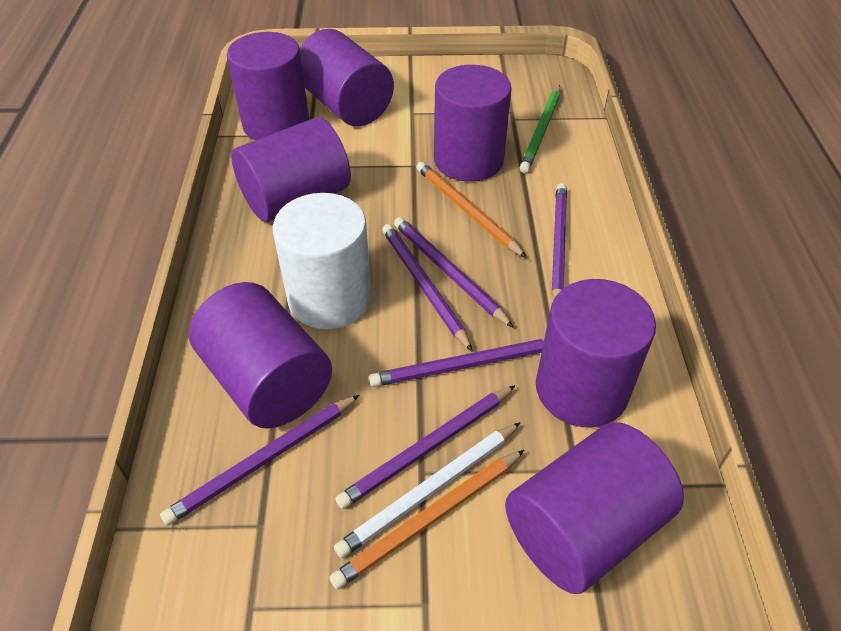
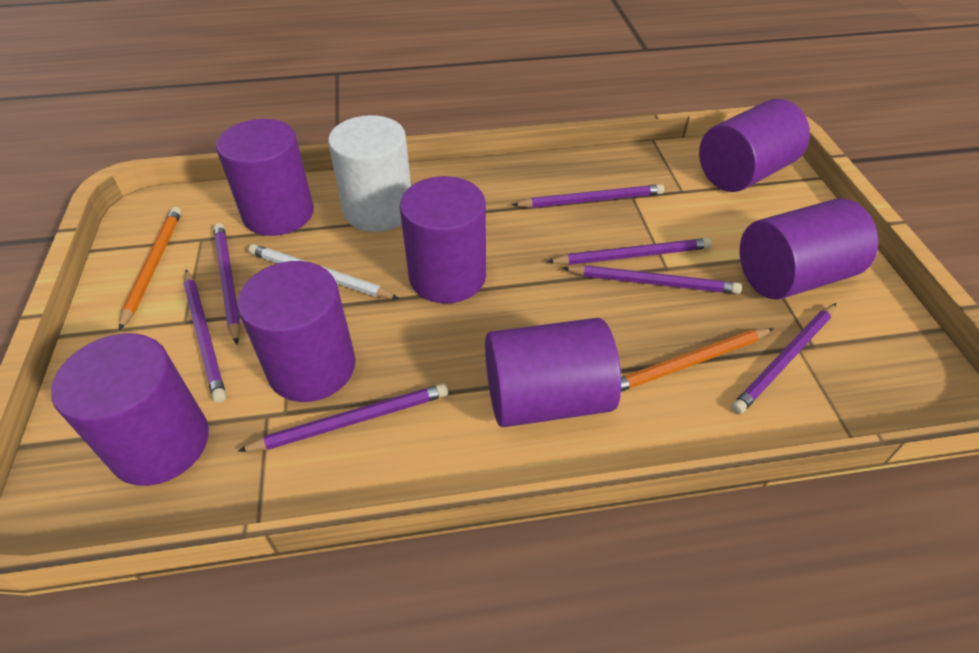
green pencil: 1 -> 0
purple pencil: 6 -> 7

